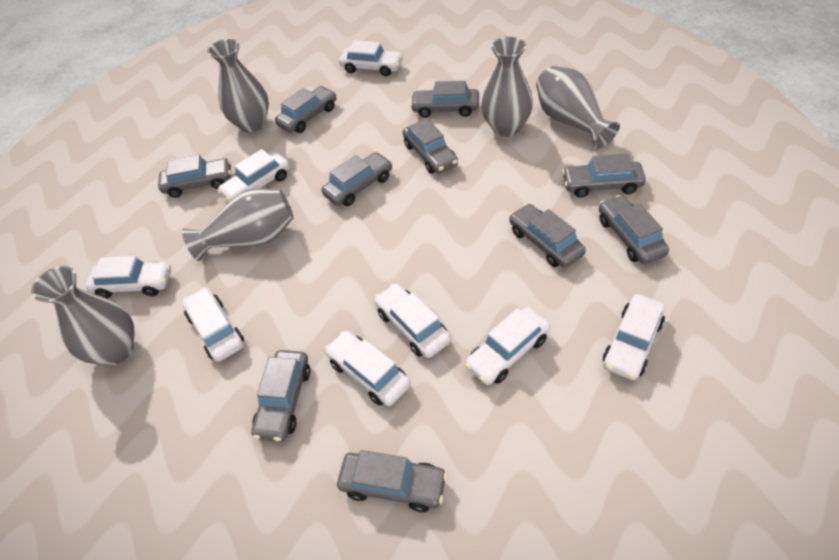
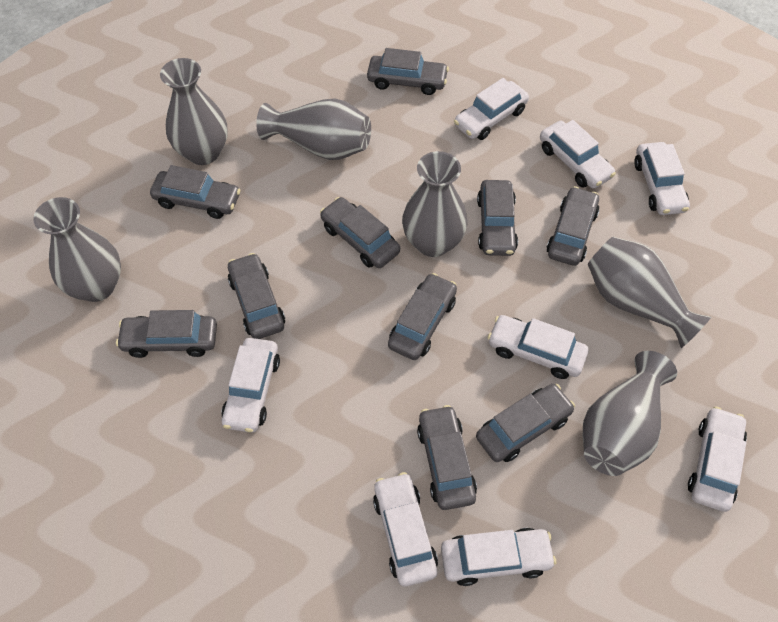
grey vase: 5 -> 6

